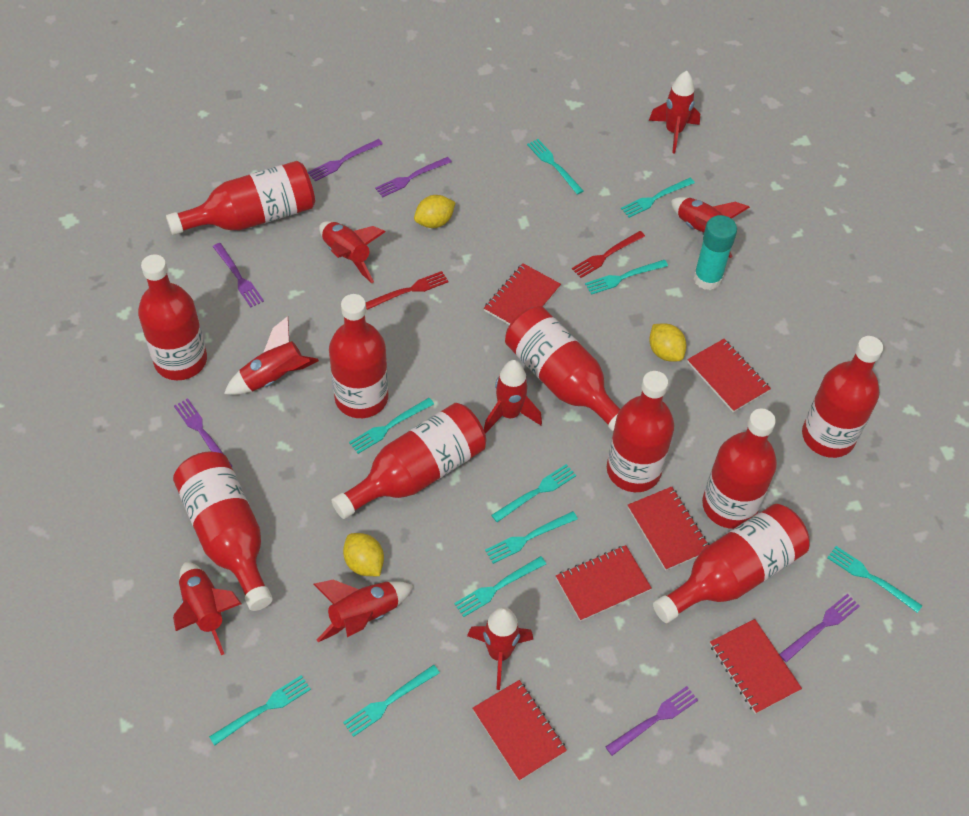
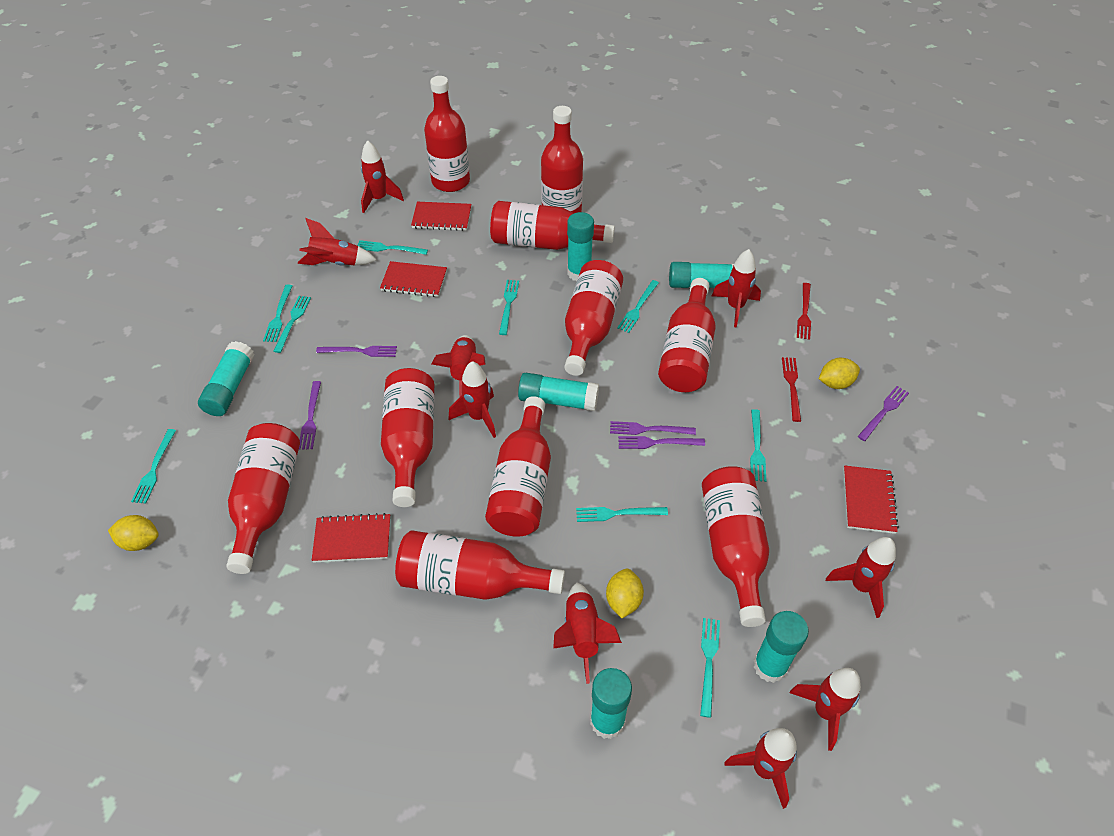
purple fork: 6 -> 5
red notebook: 6 -> 4
red rocket: 8 -> 9
turquoise fork: 10 -> 9
turquoise glue stick: 1 -> 6

